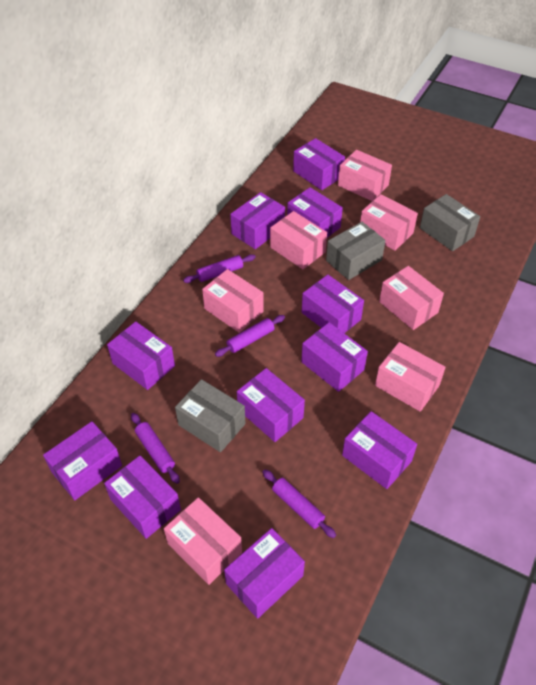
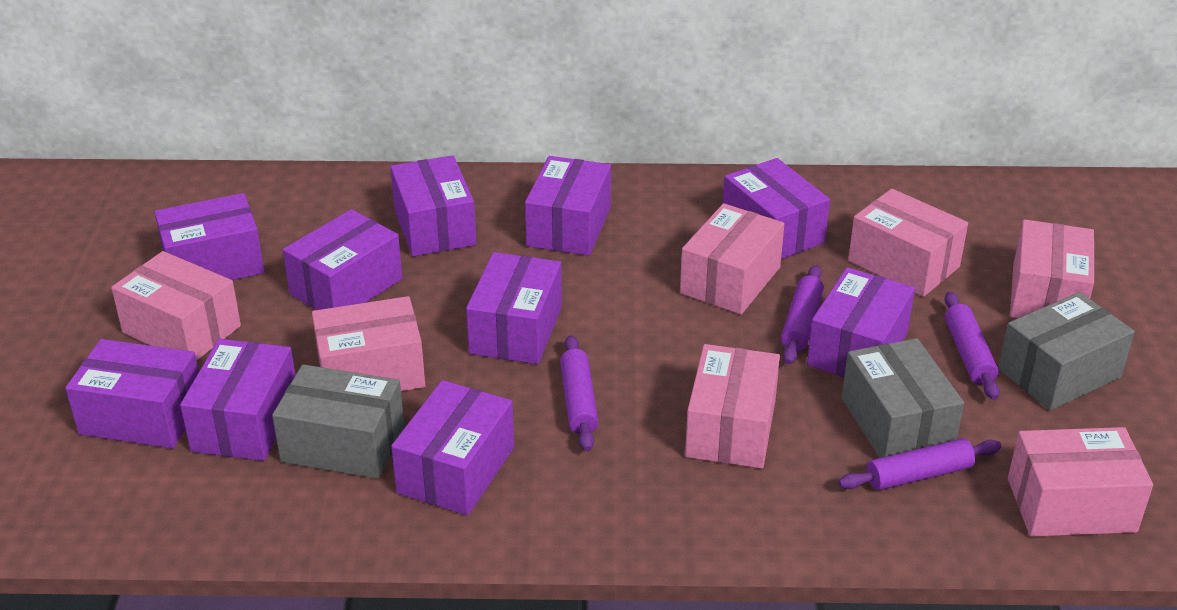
purple box: 11 -> 10

